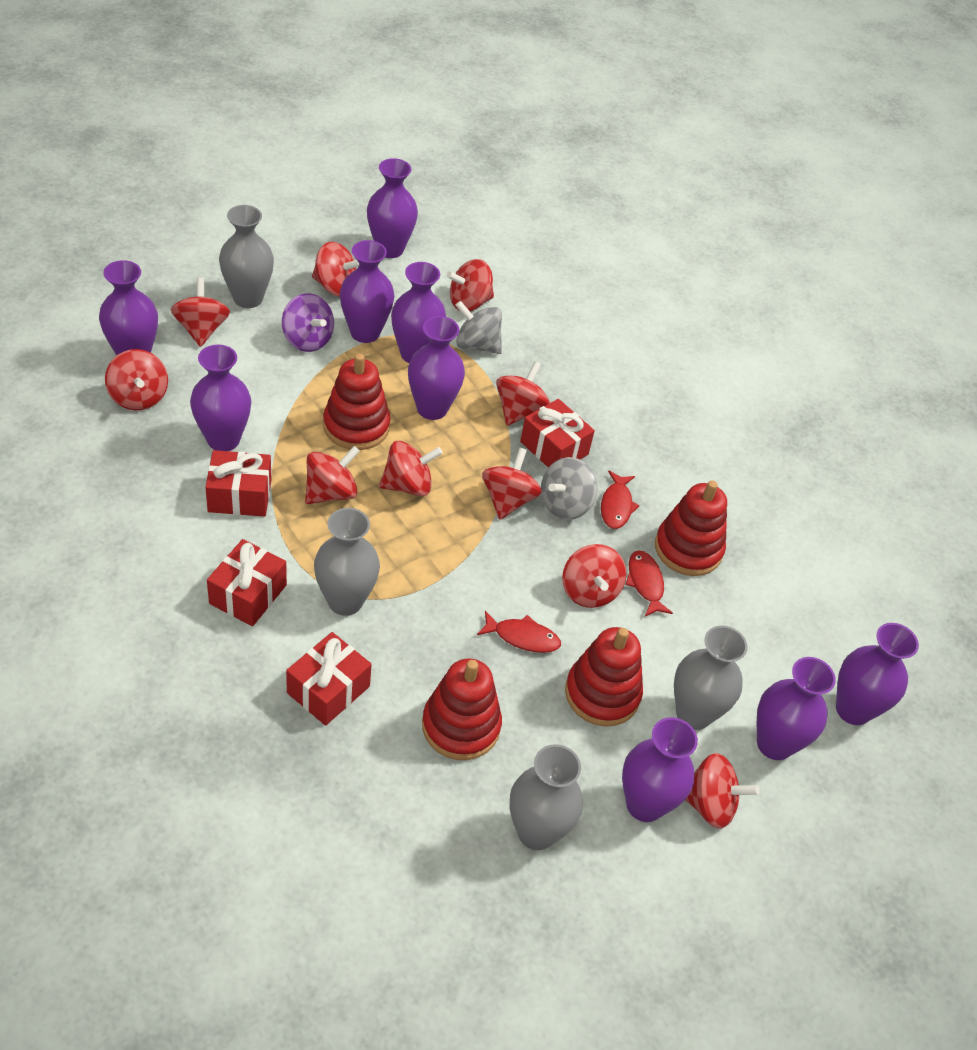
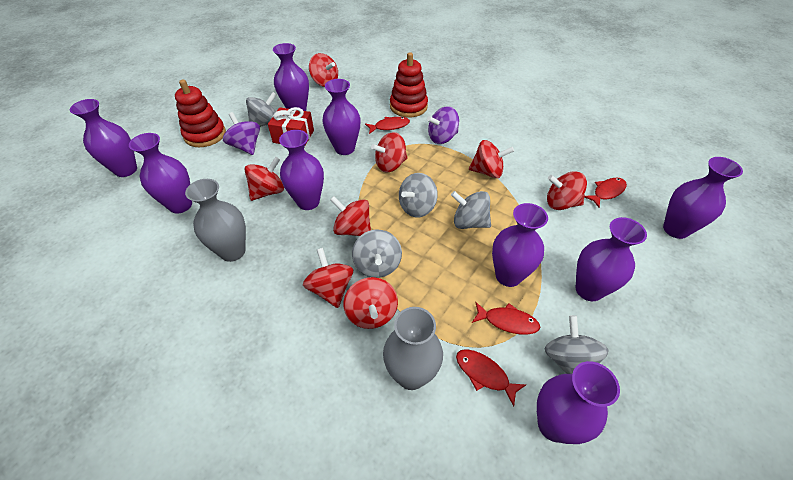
grey spinning top: 2 -> 5
grey vase: 4 -> 2
purple spinning top: 1 -> 2
red fish: 3 -> 4
red gift: 4 -> 1
red spinning top: 10 -> 8
red stacking toy: 4 -> 2

